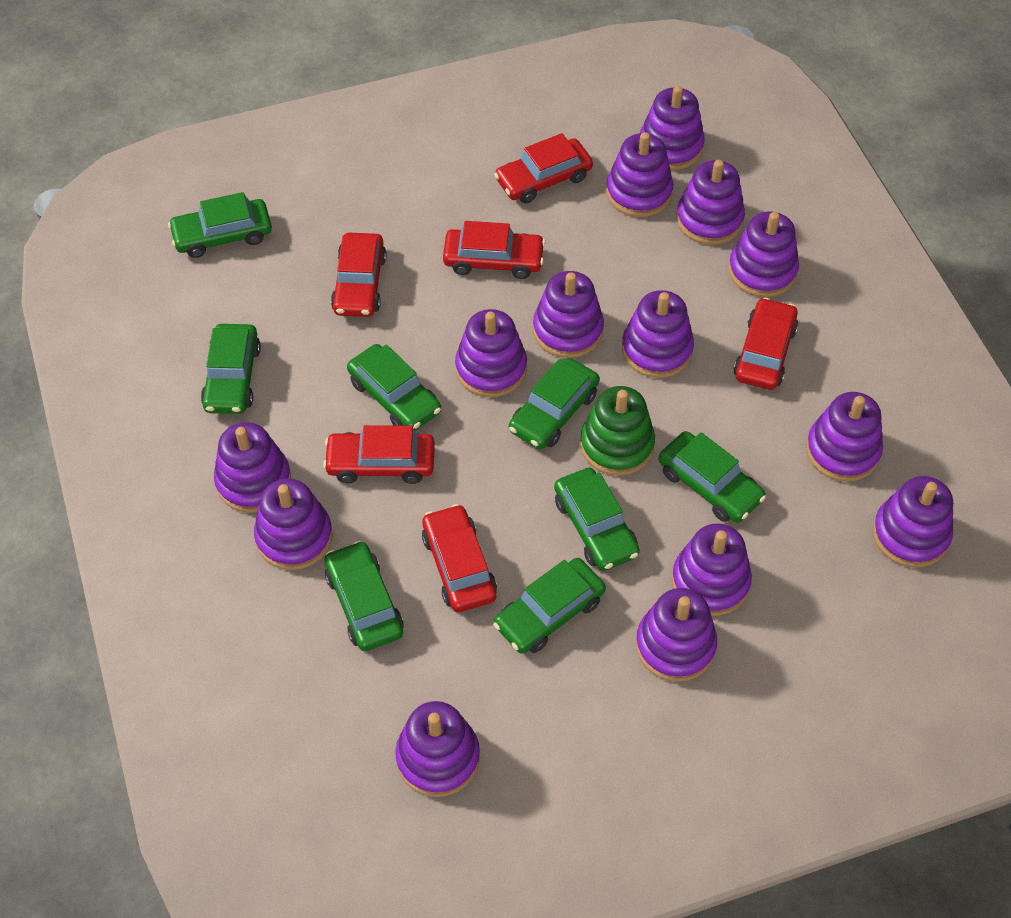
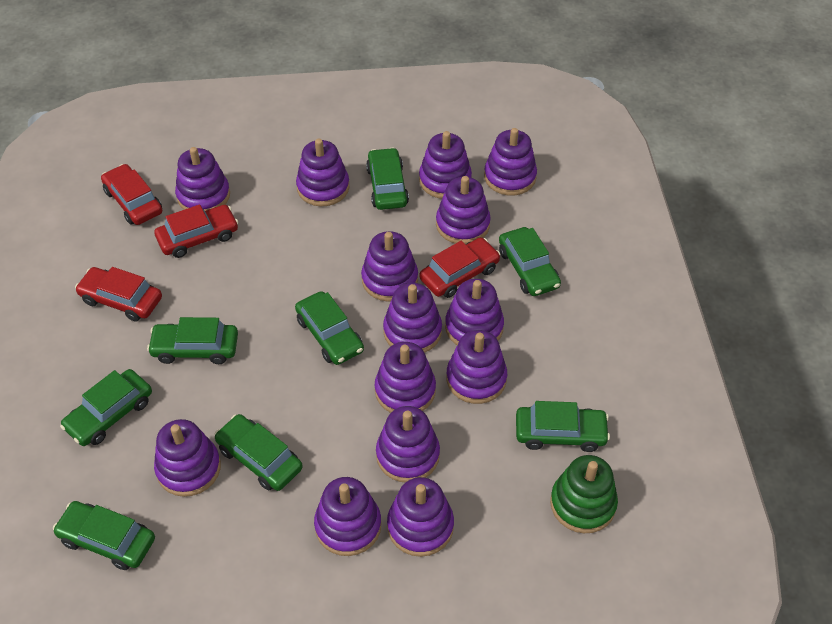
red car: 6 -> 4

